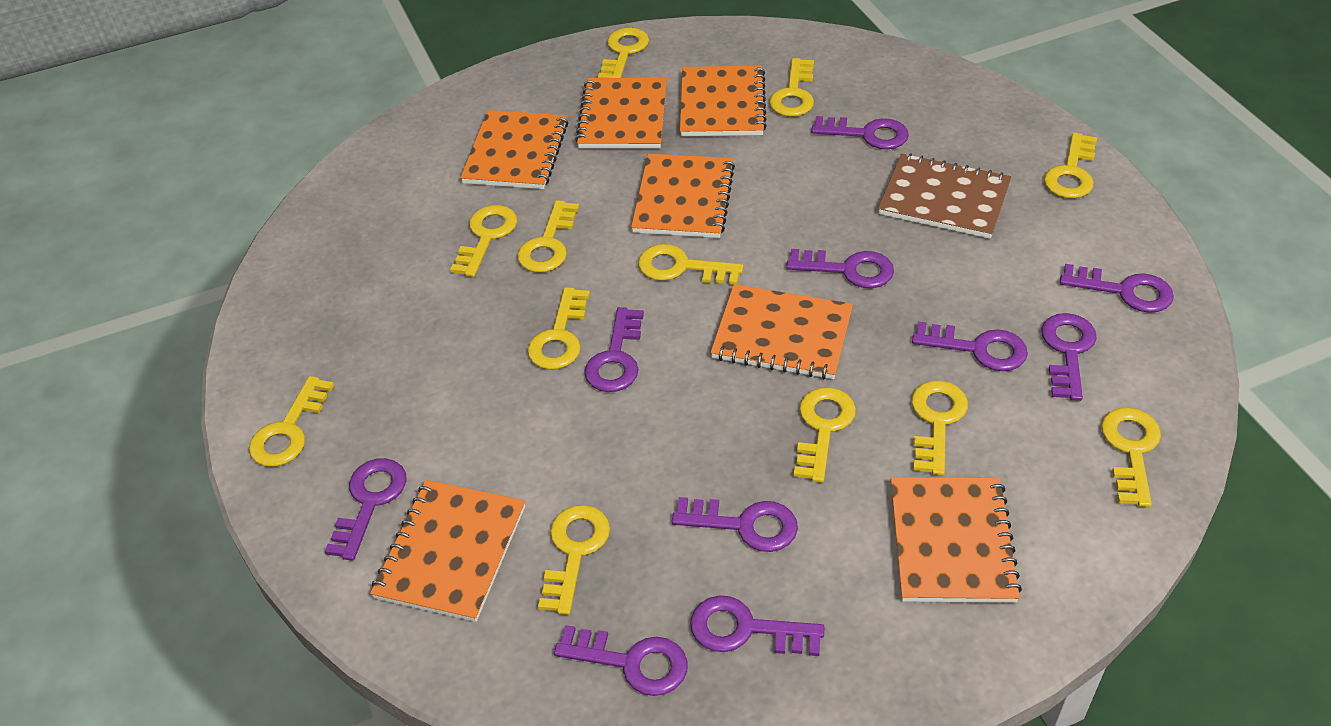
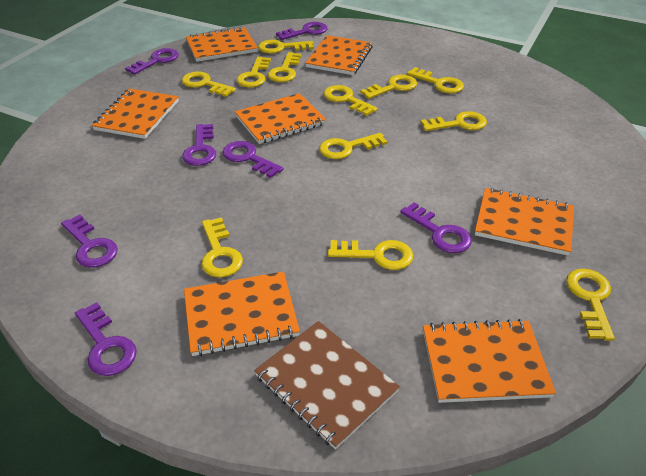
purple key: 10 -> 7

